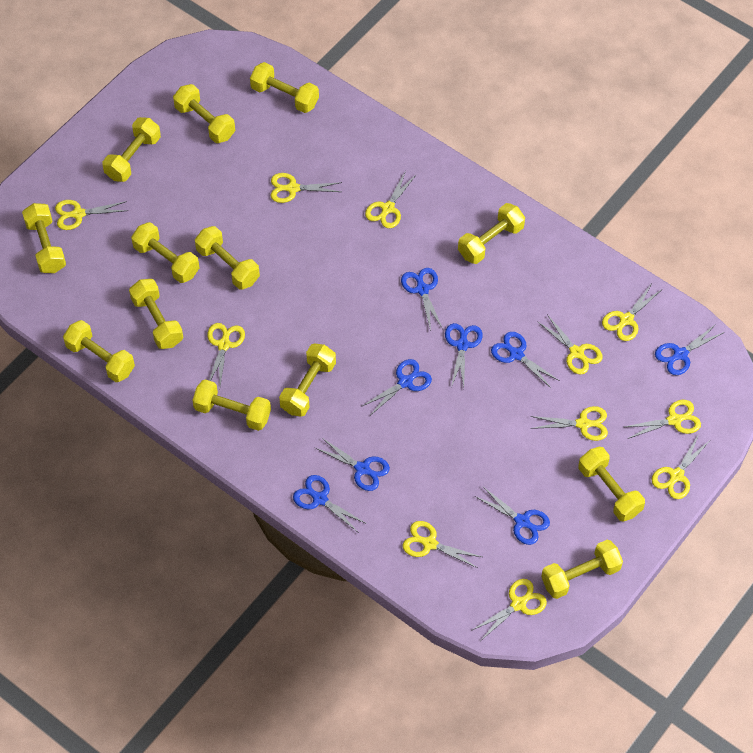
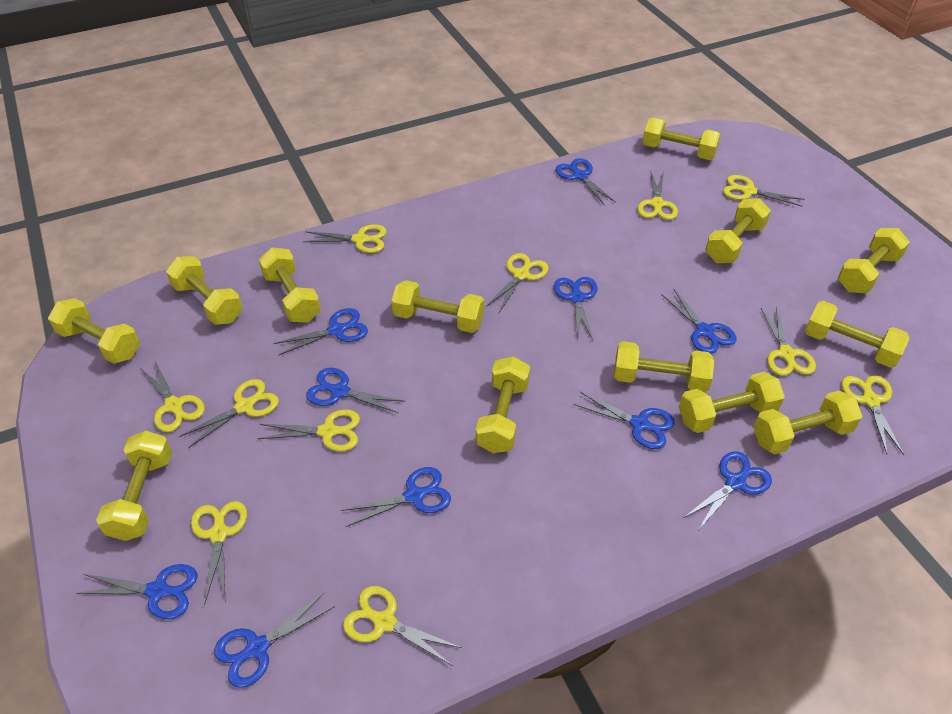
blue scissors: 8 -> 10

